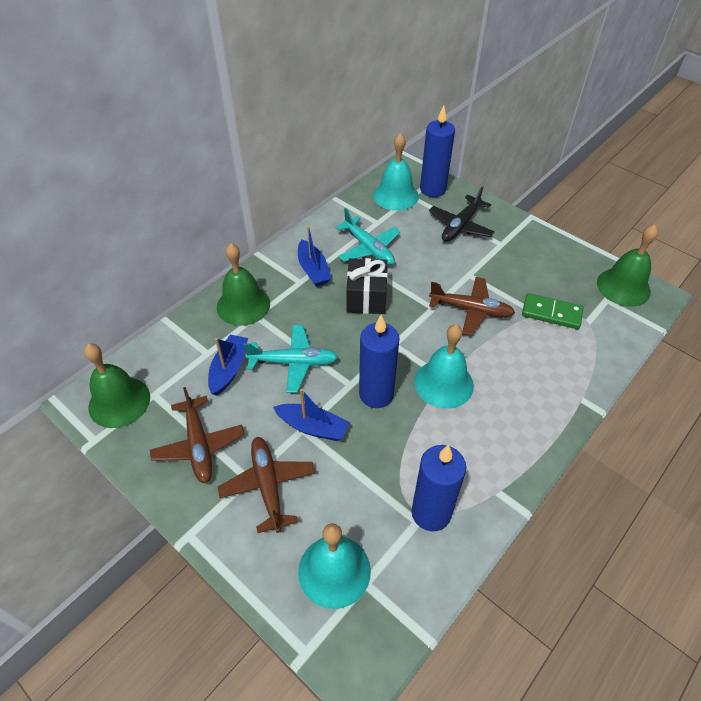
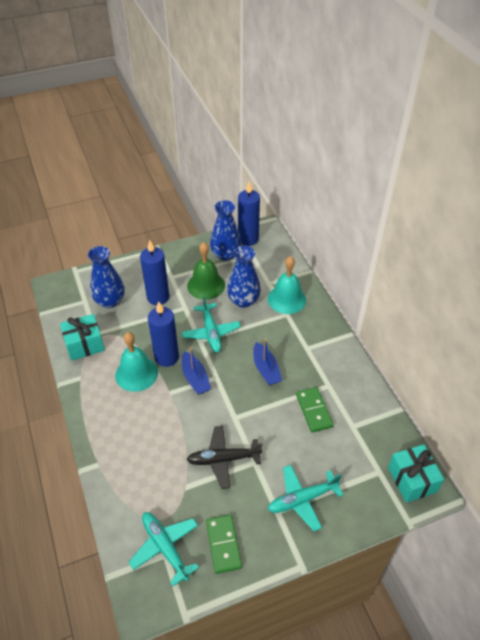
black gift: 1 -> 0
blue boat: 3 -> 2
blue vase: 0 -> 3
brown plane: 3 -> 0
green bell: 3 -> 1
green domino: 1 -> 2
turquoise bell: 3 -> 2
turquoise gift: 0 -> 2
turquoise plane: 2 -> 3

